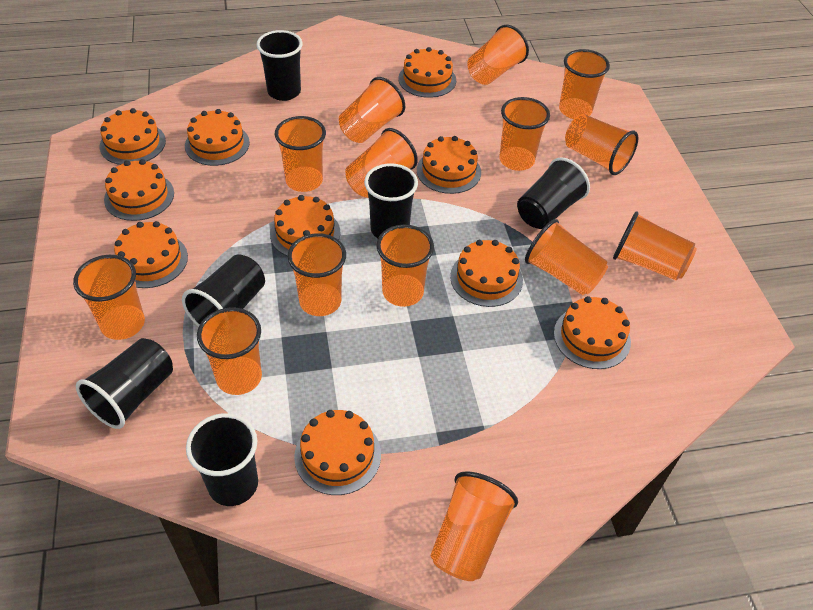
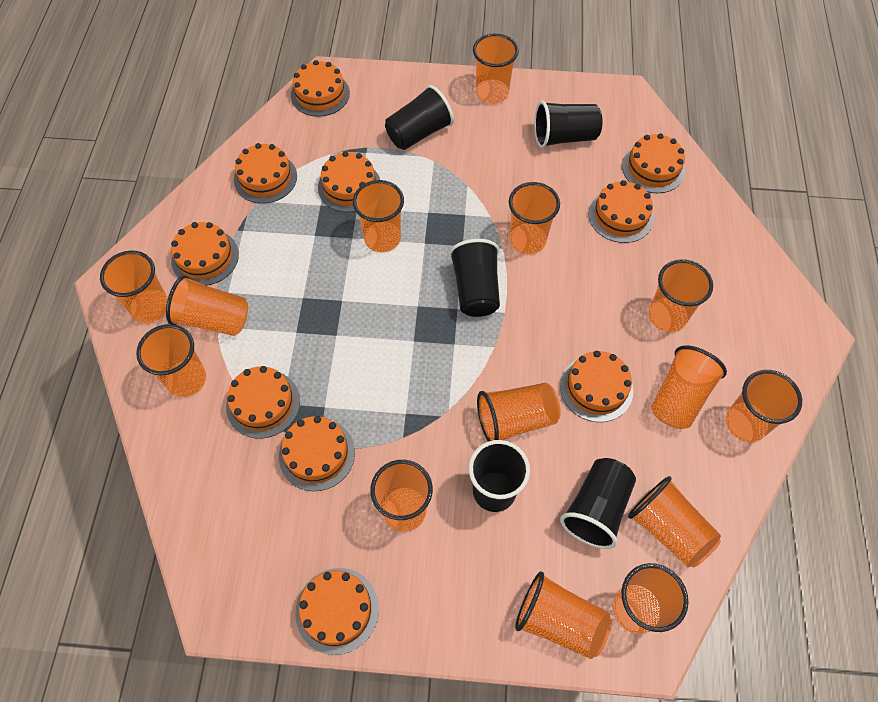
black cup: 6 -> 5

